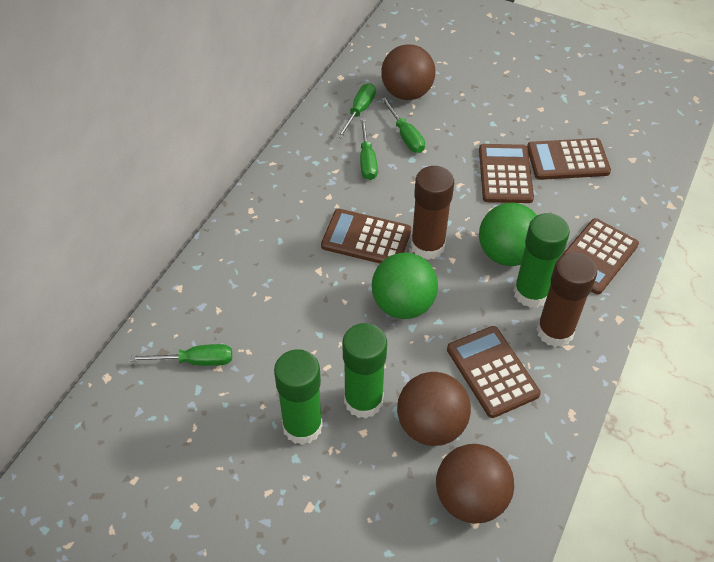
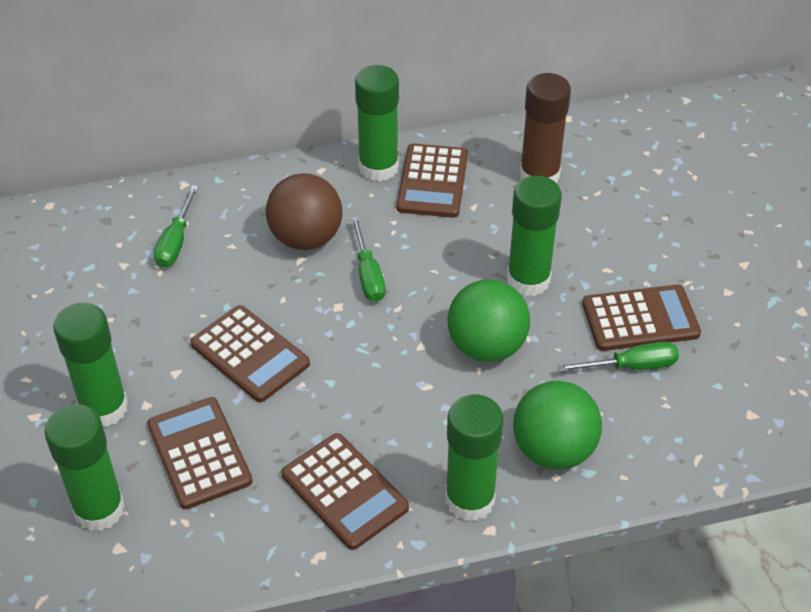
brown ball: 3 -> 1
brown glue stick: 2 -> 1
green glue stick: 3 -> 5
green screwdriver: 4 -> 3

